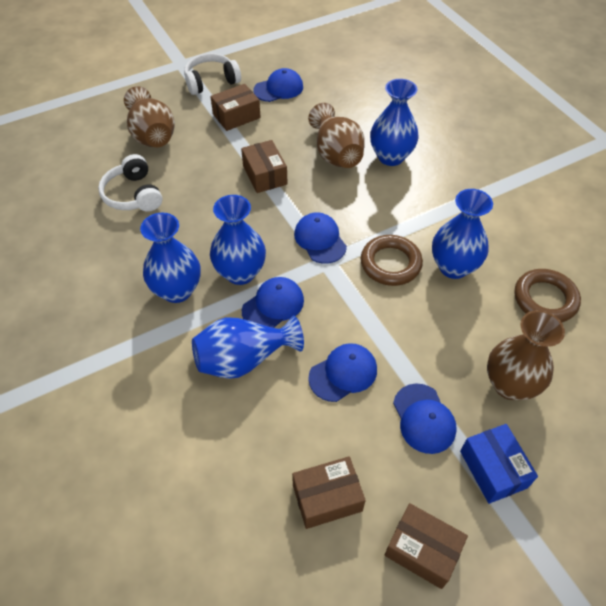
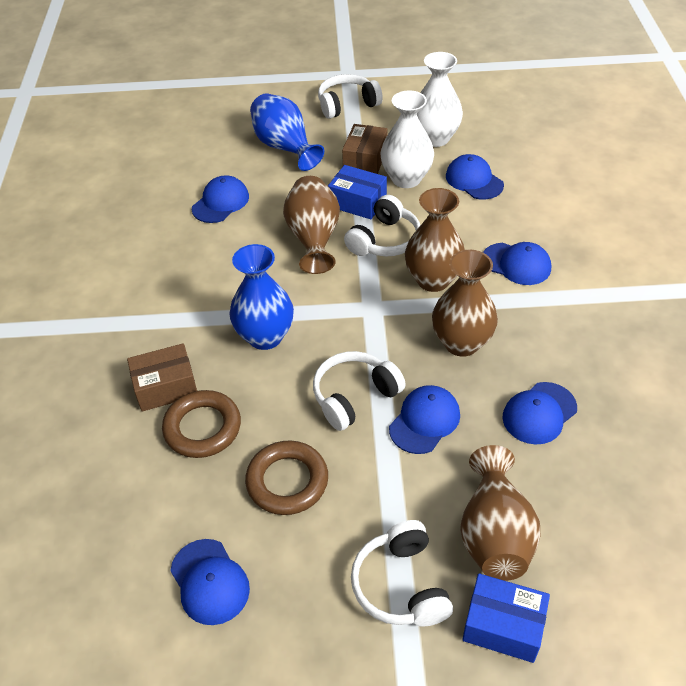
blue box: 1 -> 2
blue cap: 5 -> 6
blue vase: 5 -> 2
brown box: 4 -> 2
brown vase: 3 -> 4
white headphones: 2 -> 4
white vase: 0 -> 2

